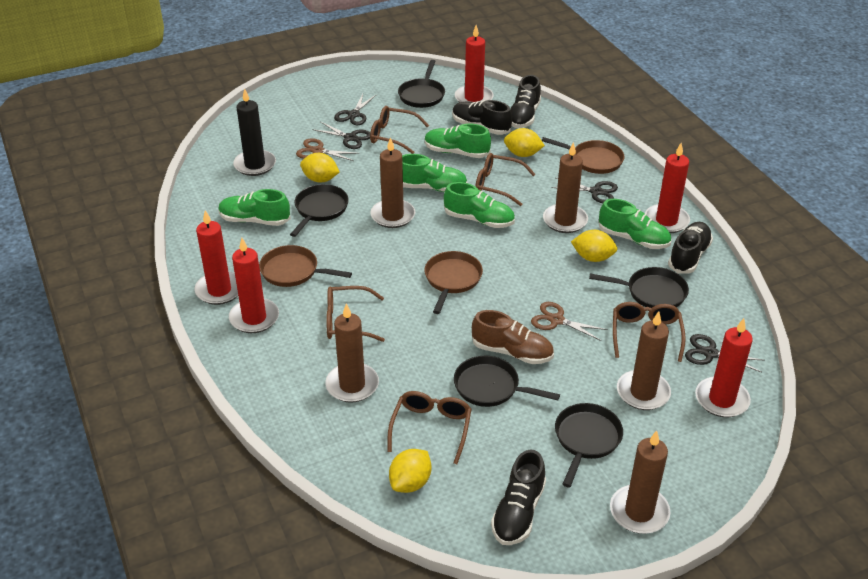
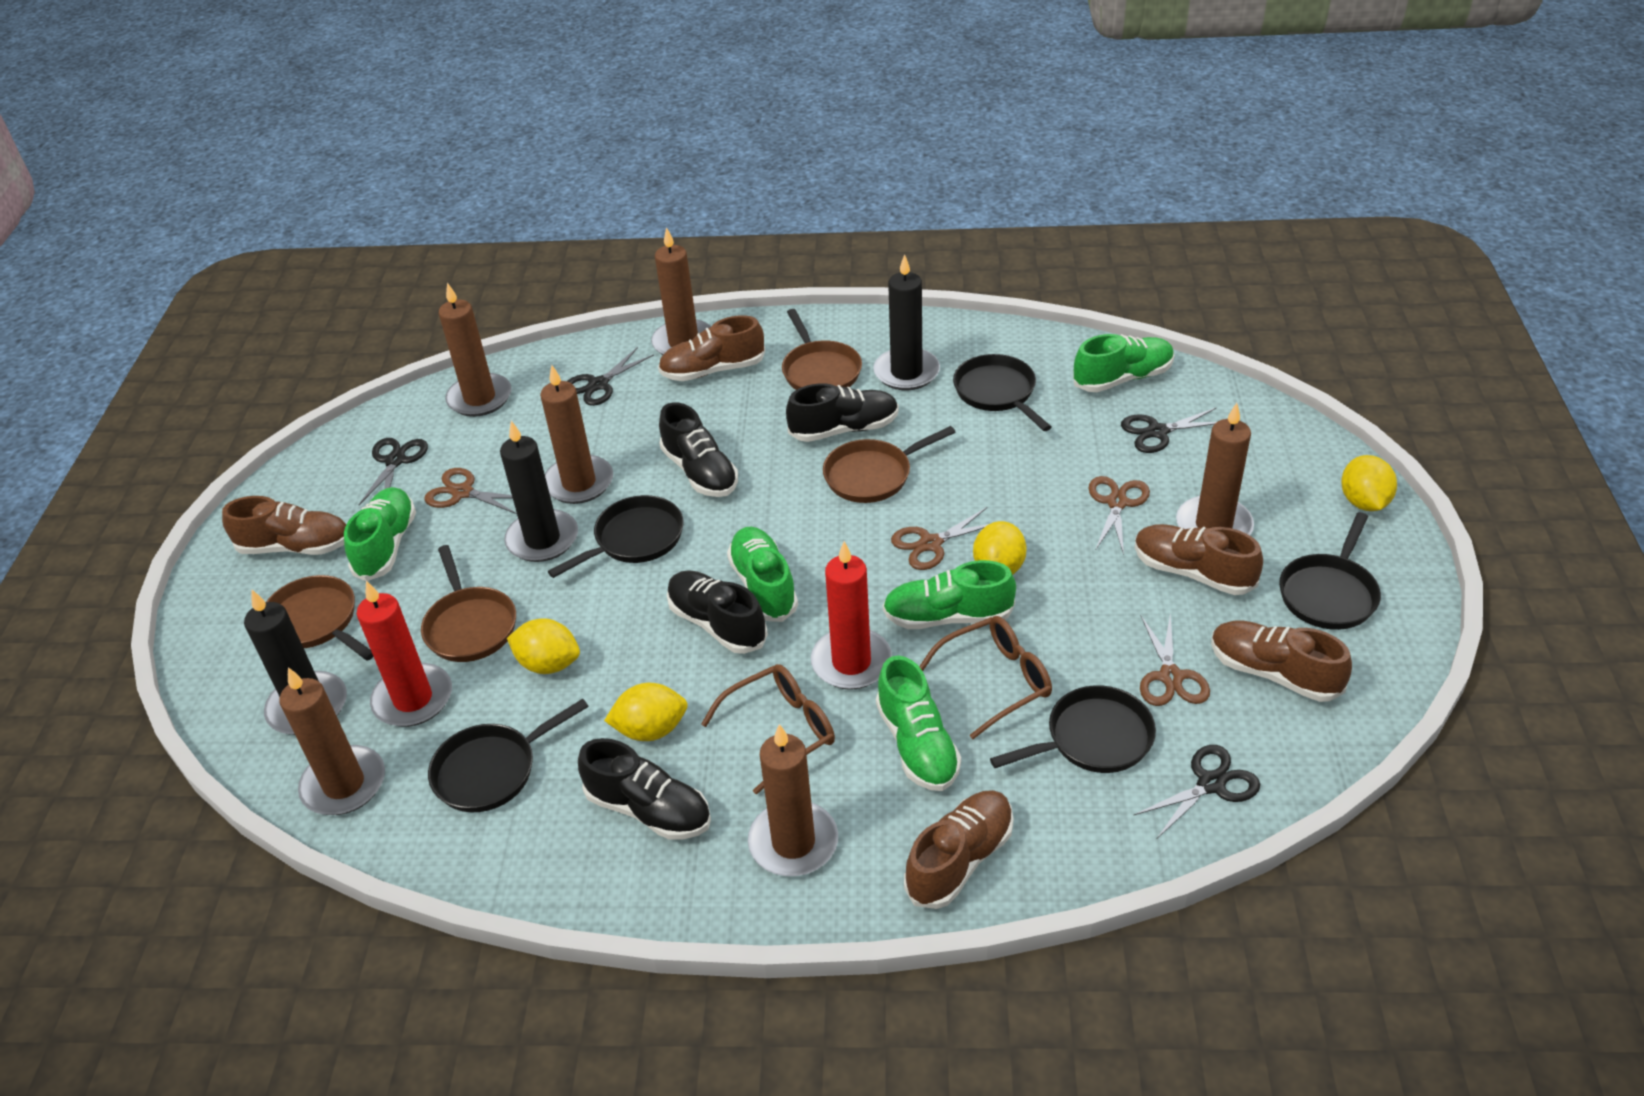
black candle: 1 -> 3
brown candle: 5 -> 6
brown glasses: 5 -> 2
brown pan: 3 -> 4
brown scissors: 2 -> 4
brown shoe: 1 -> 5
red candle: 5 -> 2

